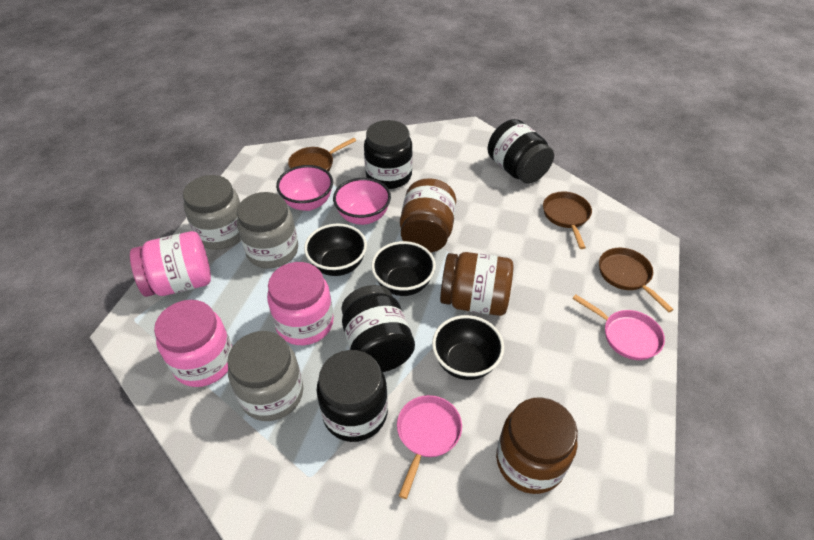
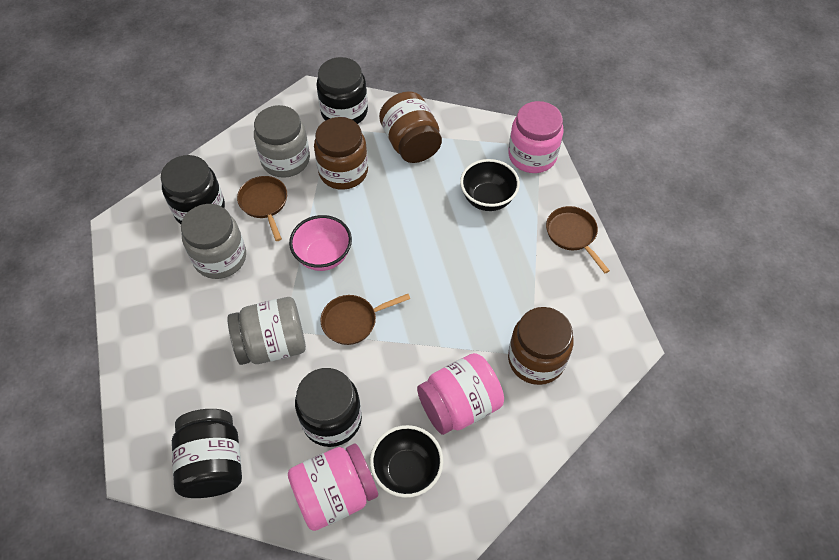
black bowl: 3 -> 2
pink bowl: 2 -> 1
pink pan: 2 -> 0

